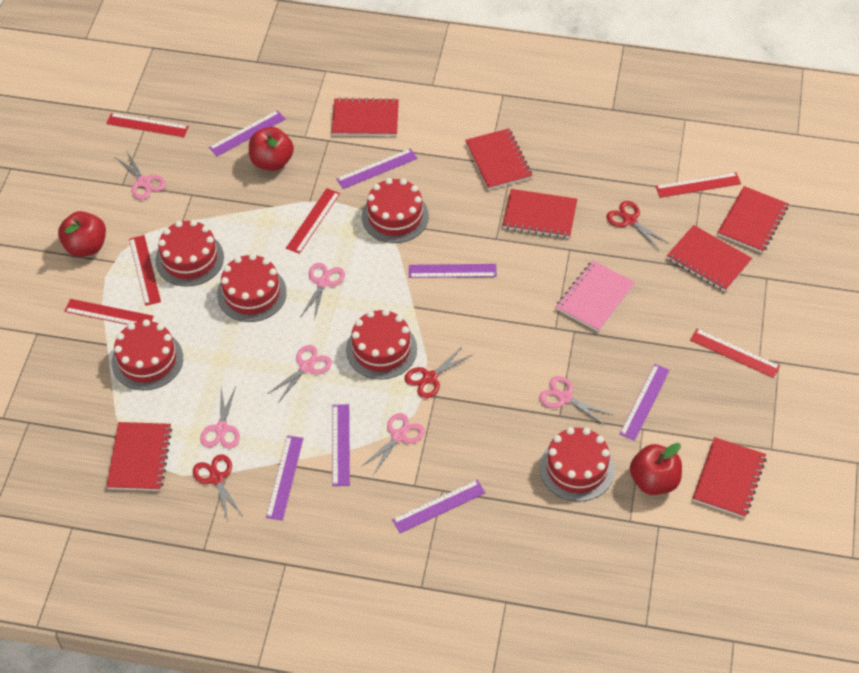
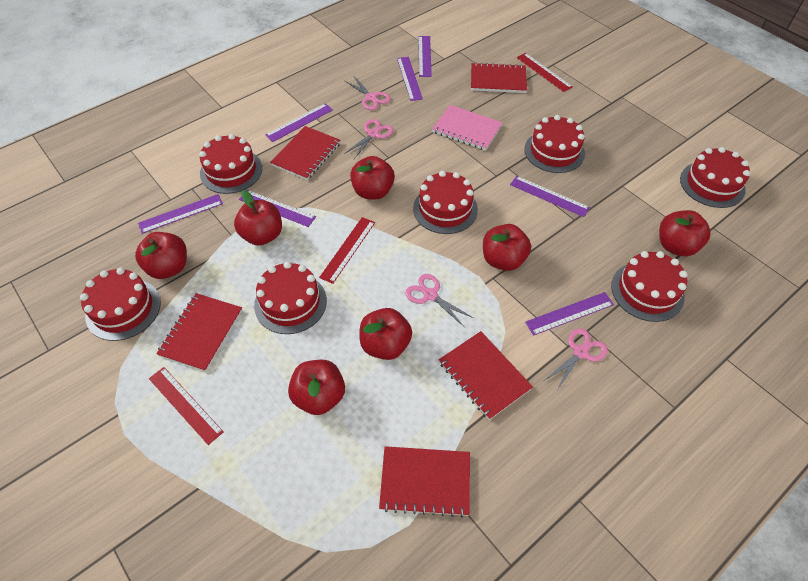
pink scissors: 6 -> 4
red apple: 3 -> 7
red cake: 6 -> 7
red notebook: 7 -> 5
red ruler: 6 -> 3
red scissors: 3 -> 0

